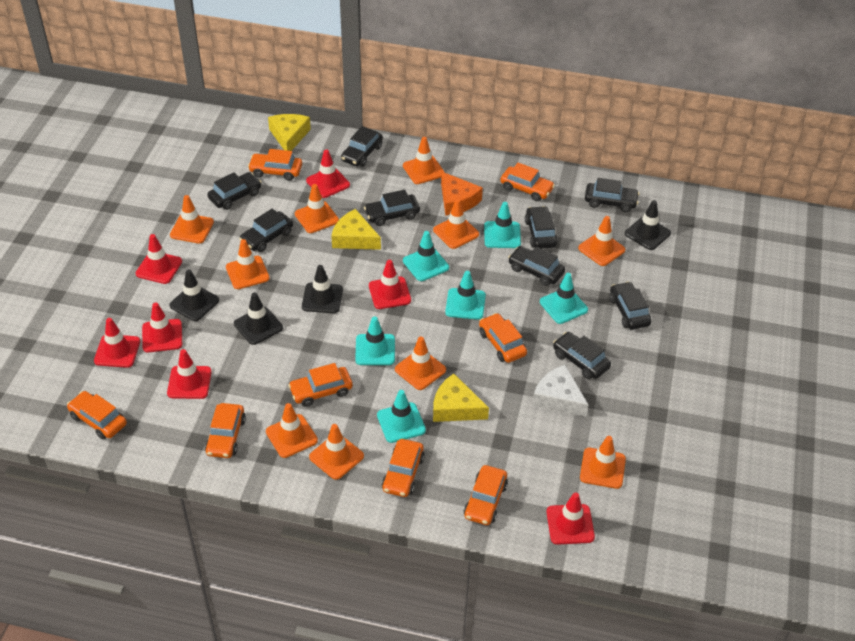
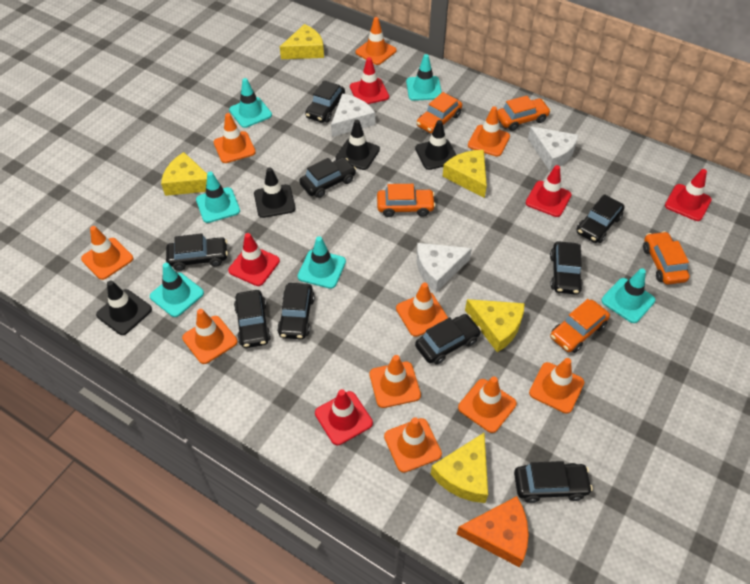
orange car: 8 -> 5
red traffic cone: 7 -> 5
white cheese: 1 -> 3
yellow cheese: 3 -> 5

